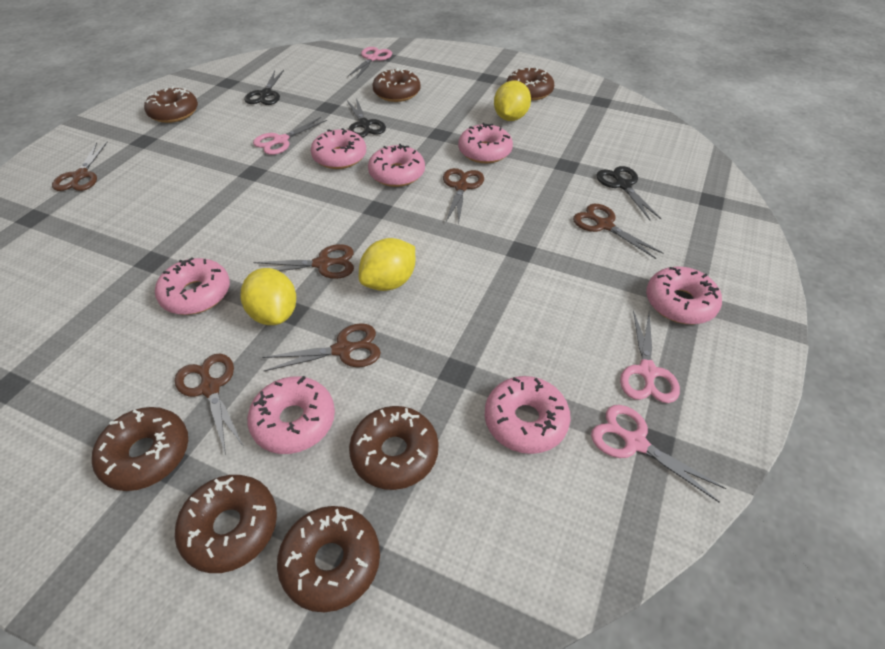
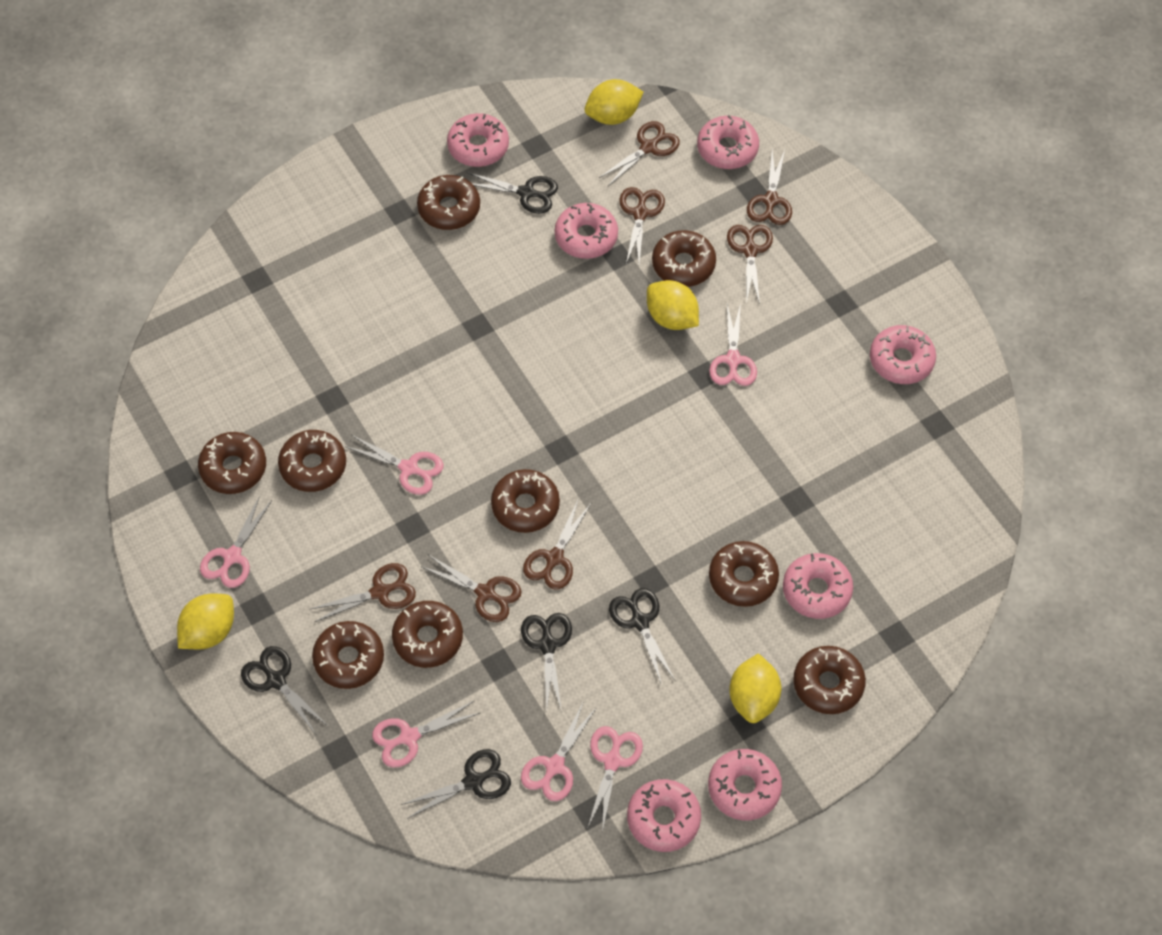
black scissors: 3 -> 5
brown donut: 7 -> 9
brown scissors: 6 -> 7
pink scissors: 4 -> 6
yellow lemon: 3 -> 4

